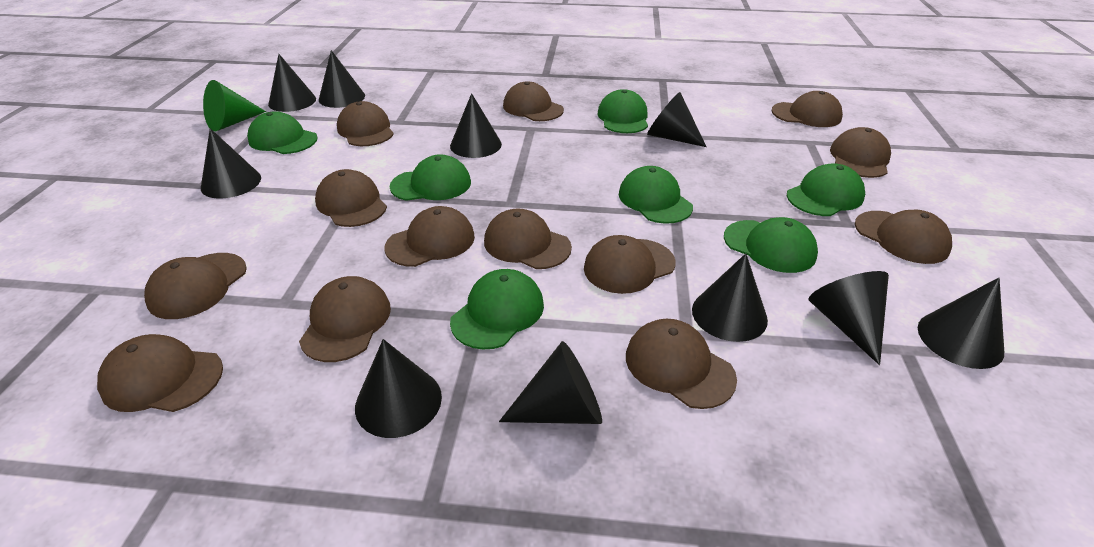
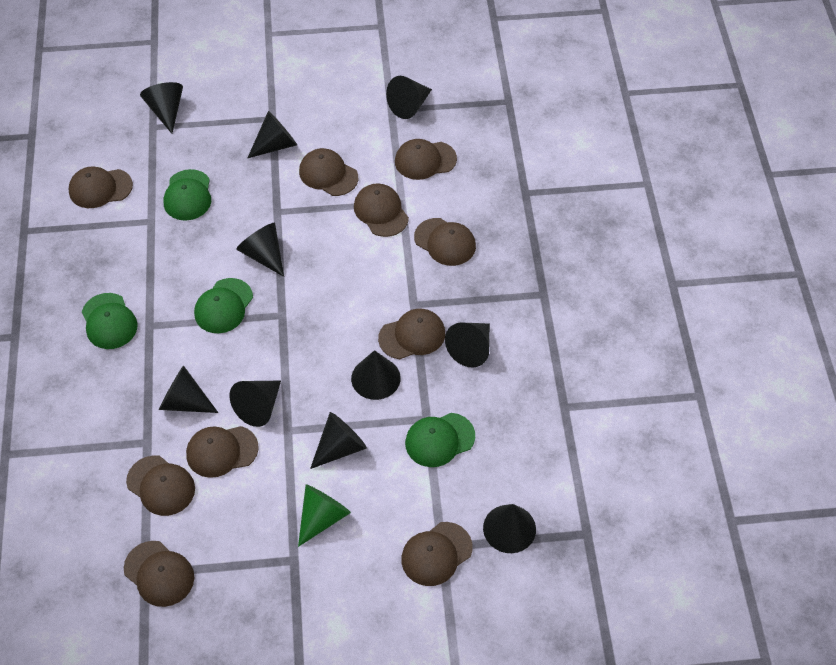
brown cap: 13 -> 10
green cap: 7 -> 4

